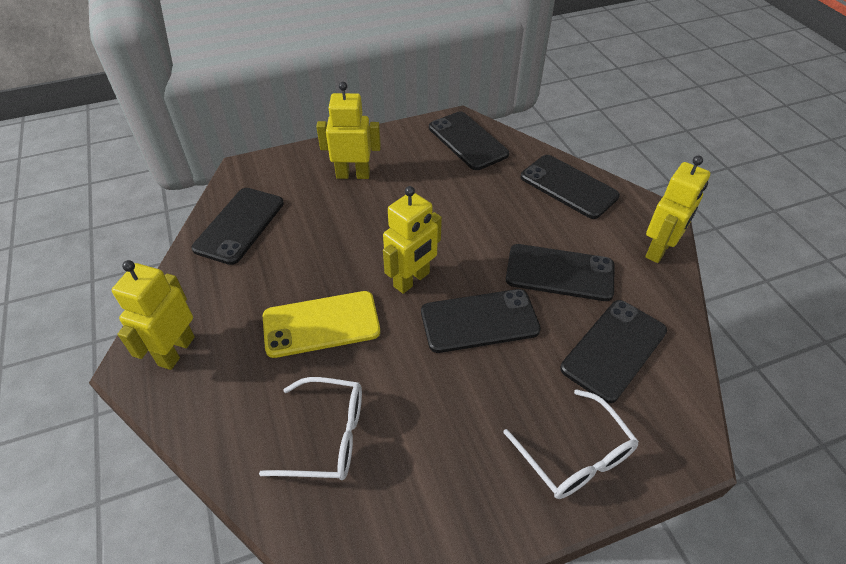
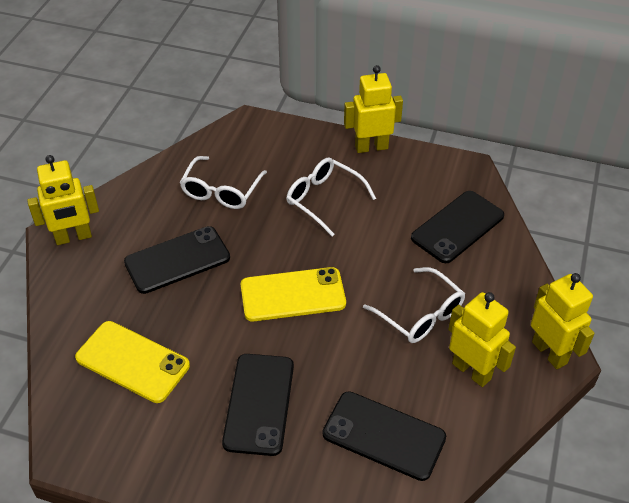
black phone: 6 -> 4
white glasses: 2 -> 3
yellow phone: 1 -> 2

